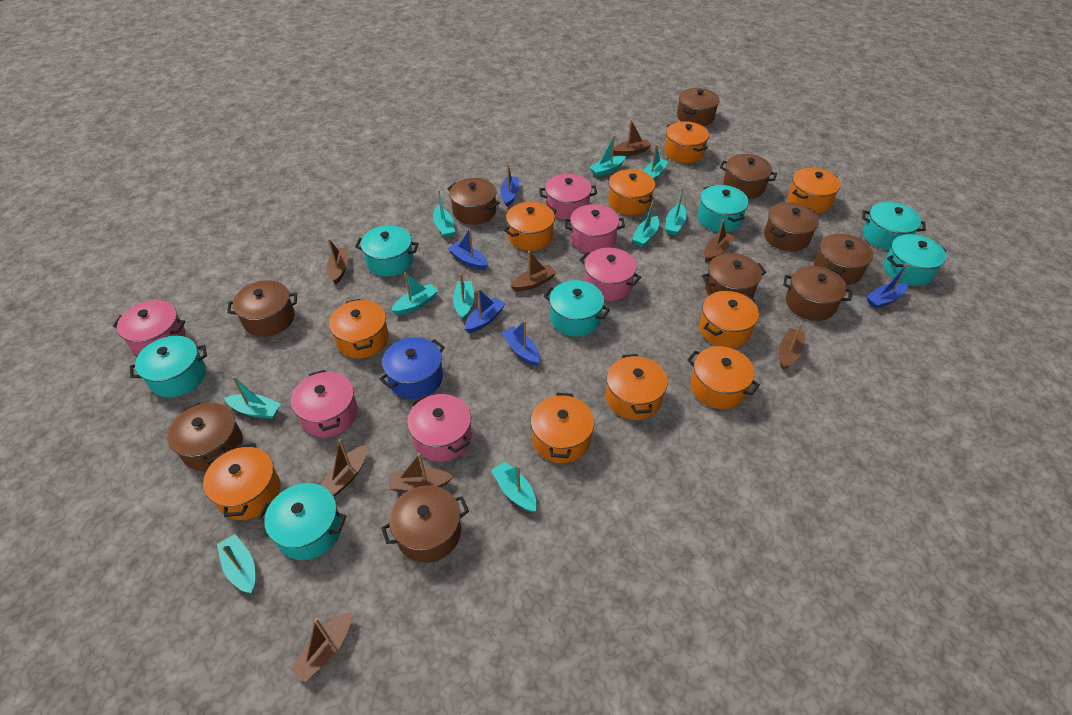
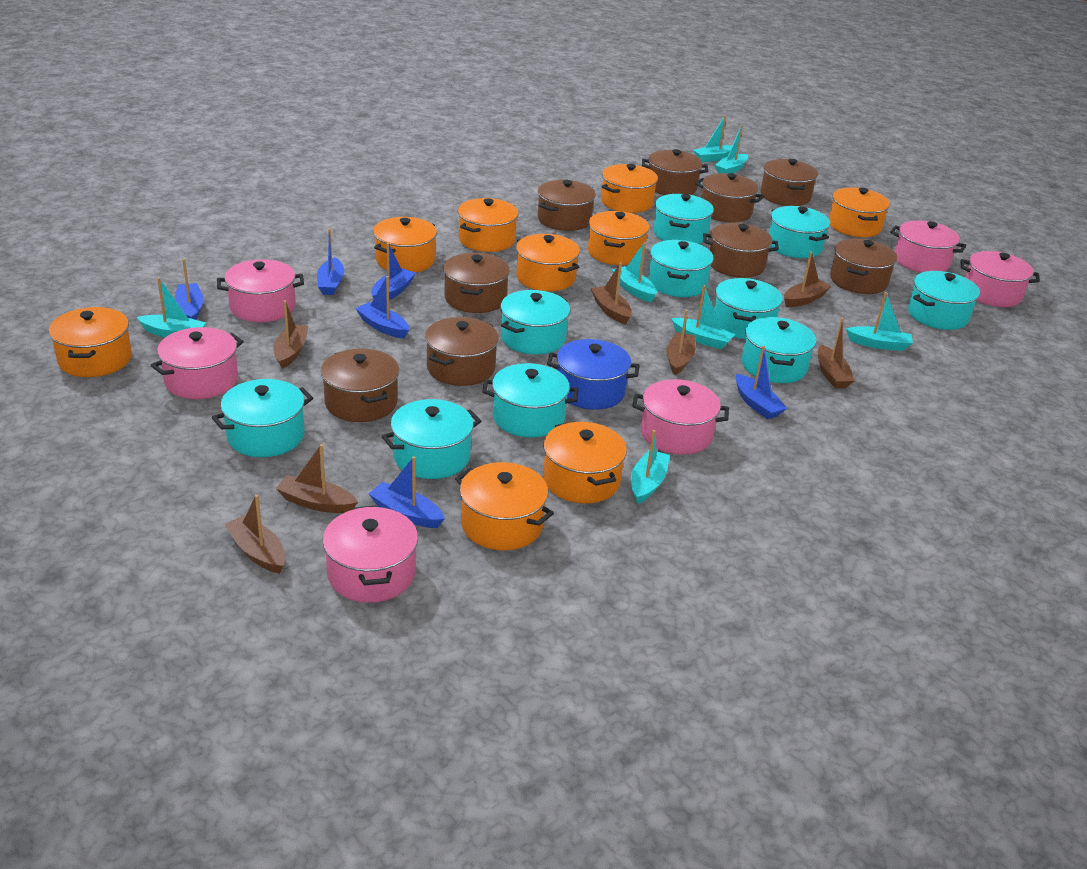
blue boat: 5 -> 6
brown boat: 8 -> 7
brown pot: 10 -> 9
orange pot: 10 -> 9
turquoise boat: 10 -> 7
turquoise pot: 7 -> 10

